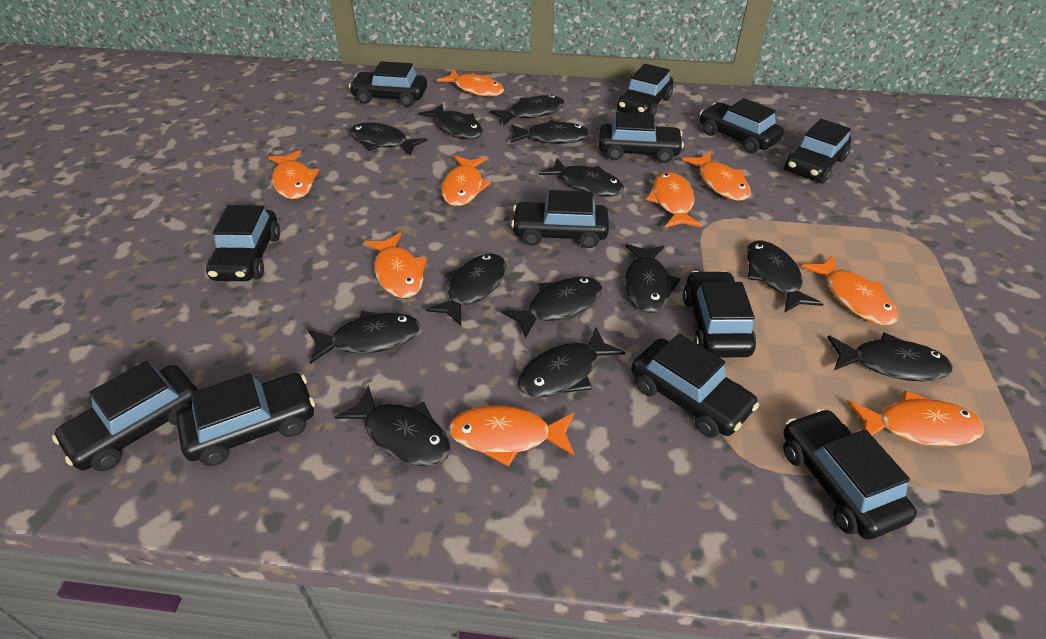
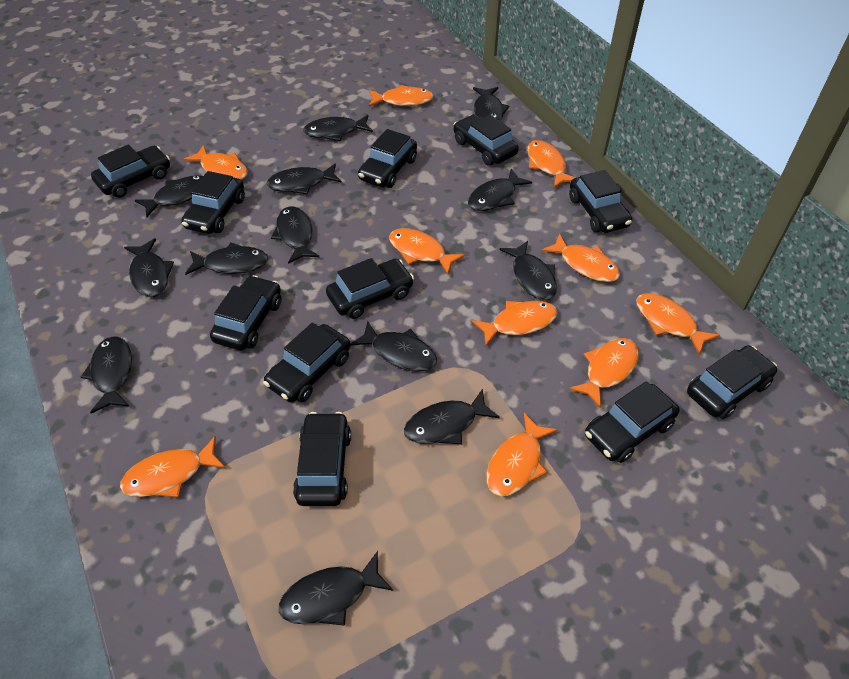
black car: 12 -> 11
orange fish: 9 -> 10

